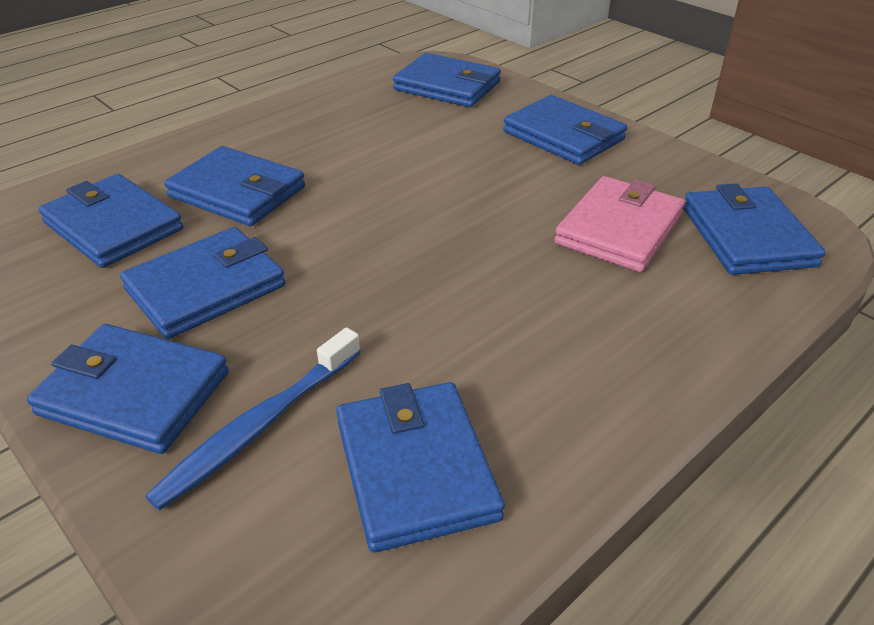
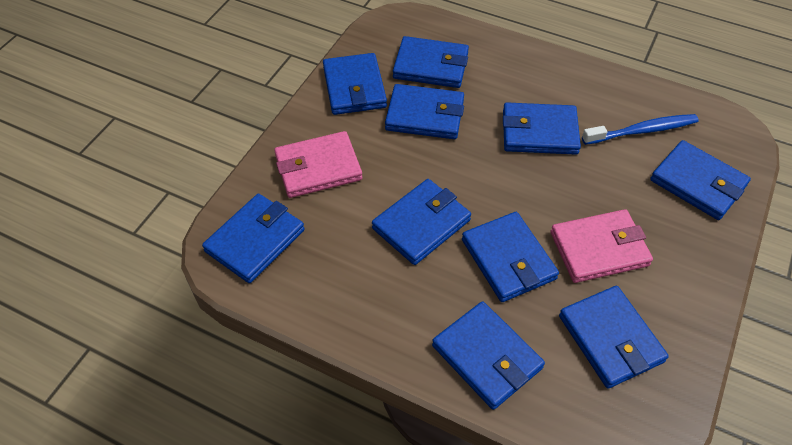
blue wallet: 8 -> 10
pink wallet: 1 -> 2

